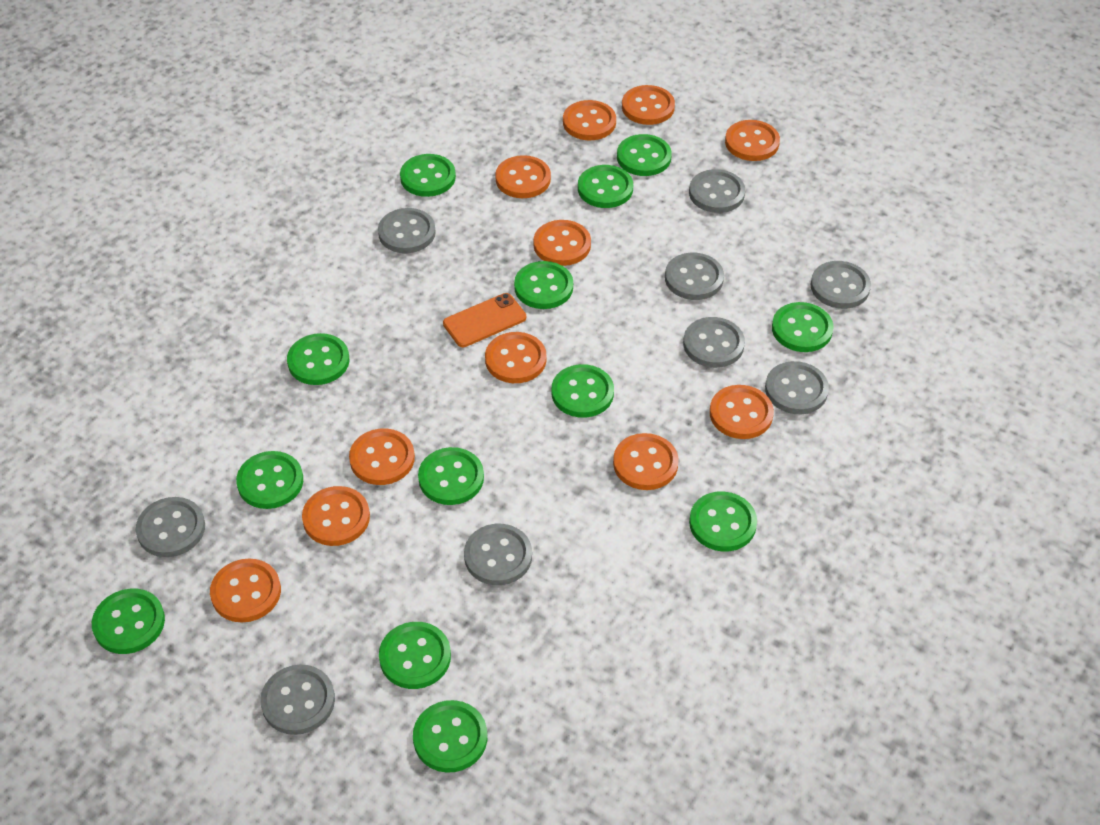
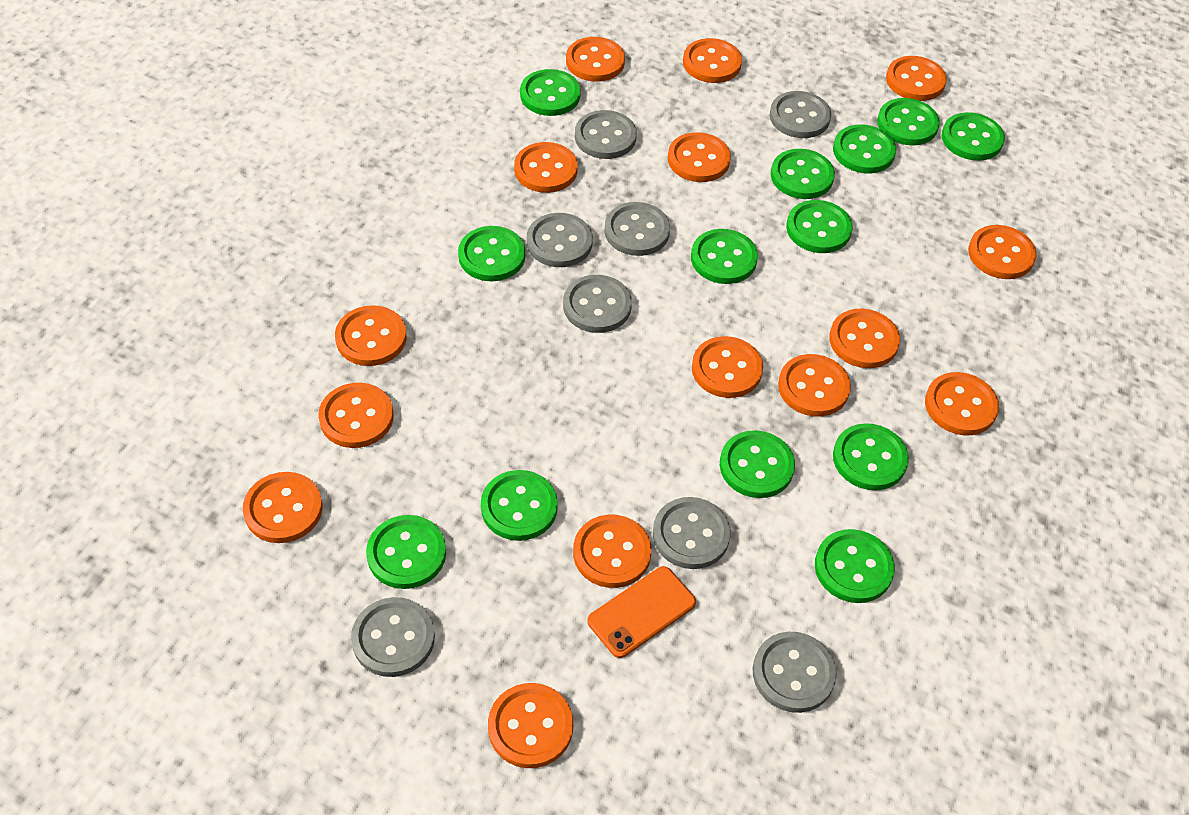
grey button: 9 -> 8
orange button: 11 -> 15

